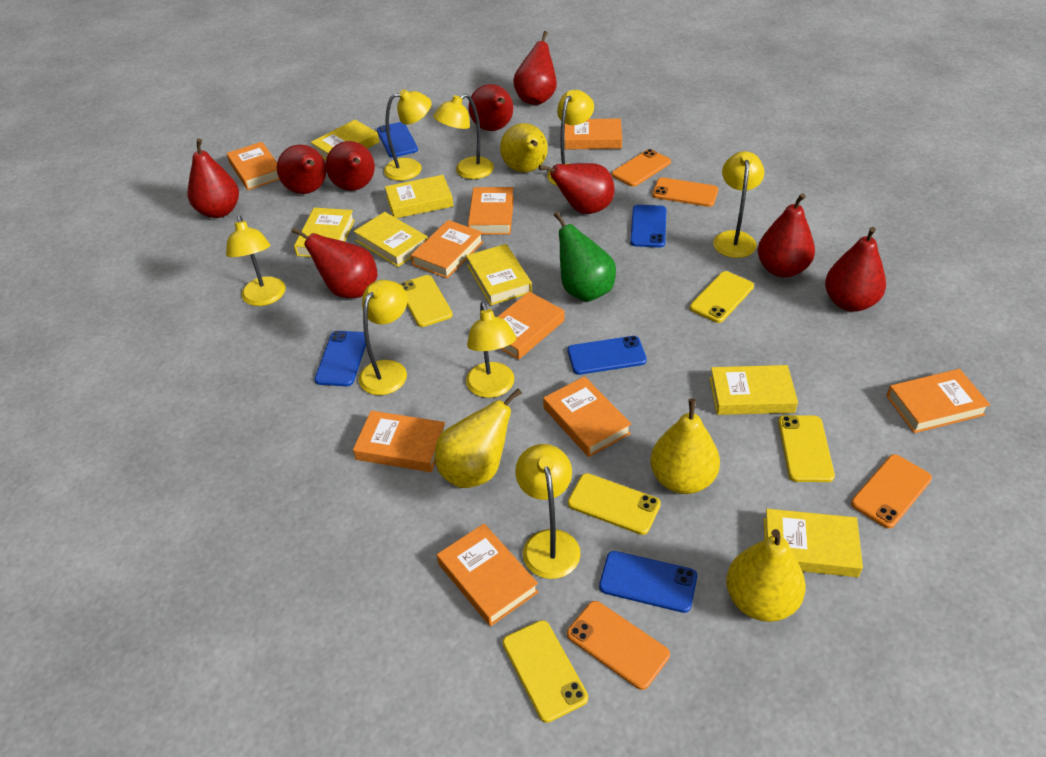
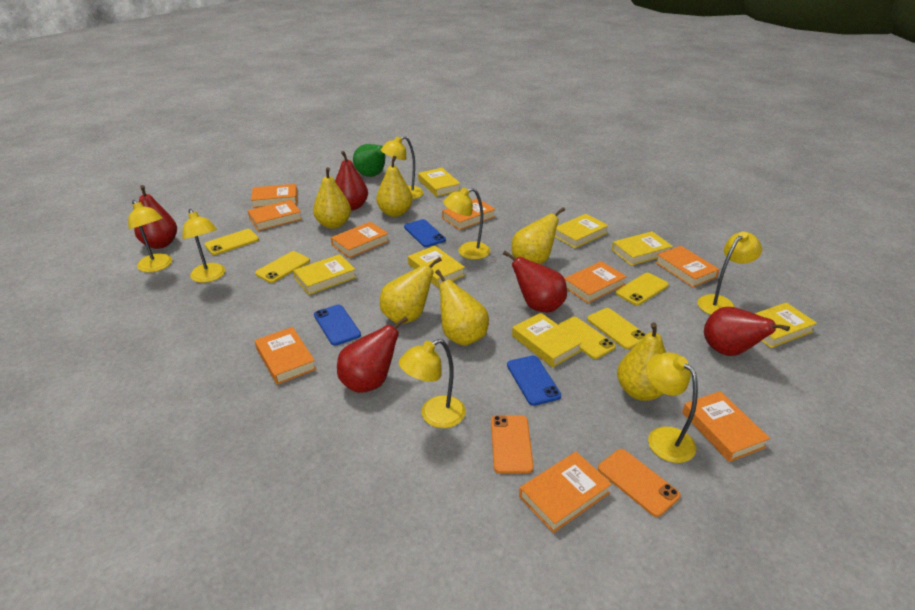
blue phone: 5 -> 3
orange phone: 4 -> 2
red pear: 9 -> 5
yellow lamp: 8 -> 7
yellow pear: 4 -> 6

